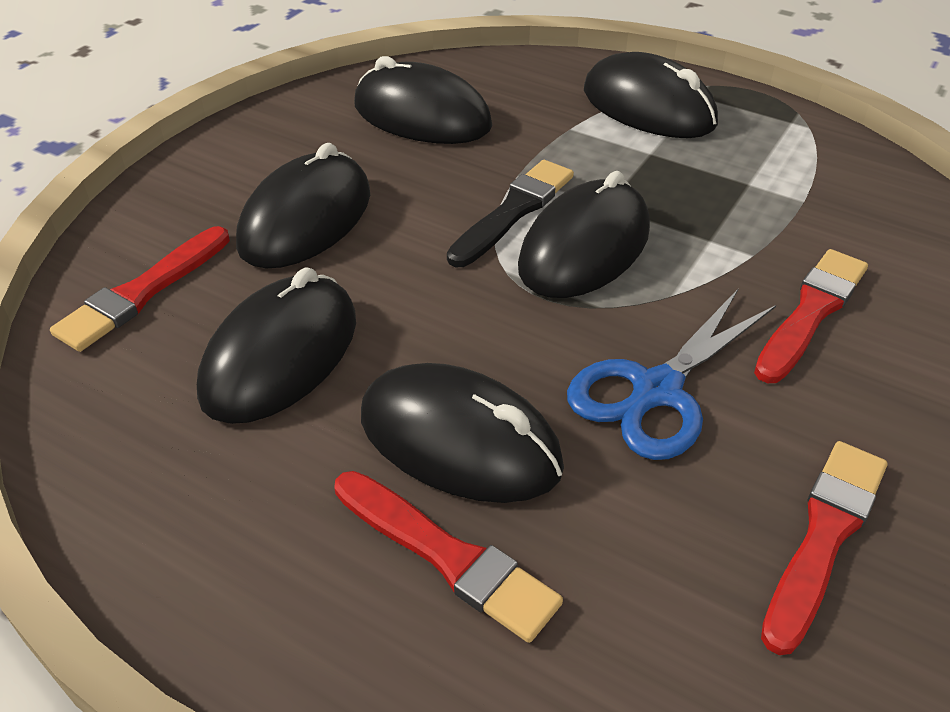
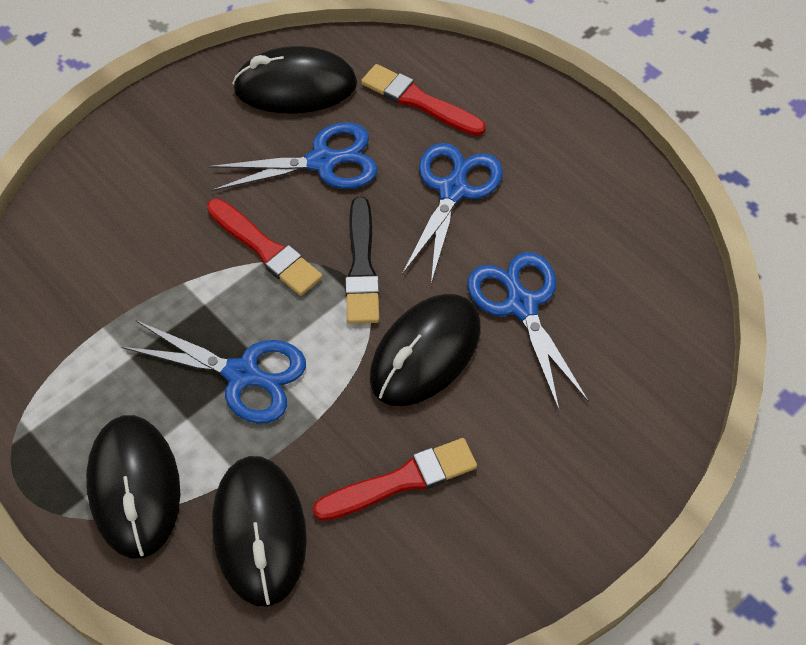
black mouse: 6 -> 4
blue scissors: 1 -> 4
red brush: 4 -> 3

